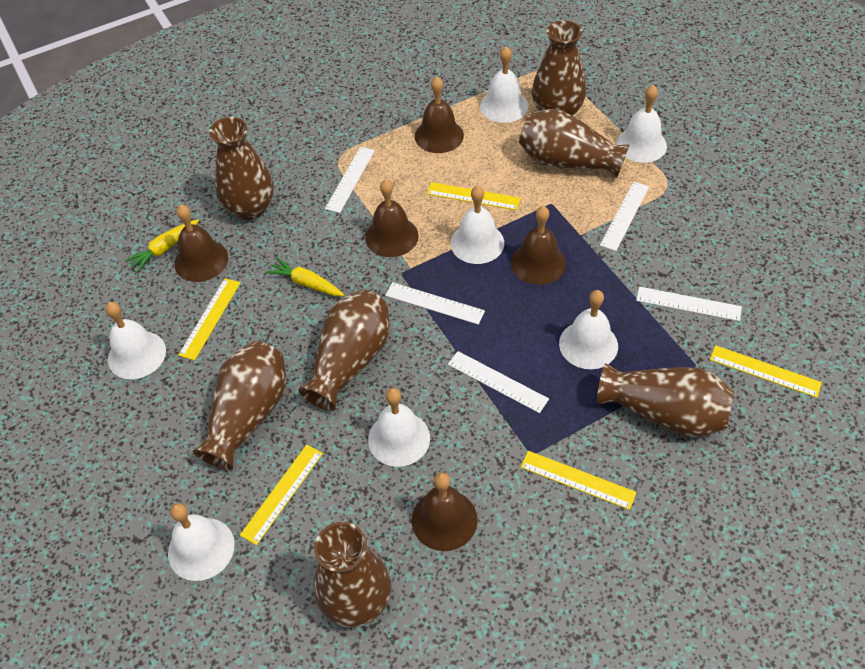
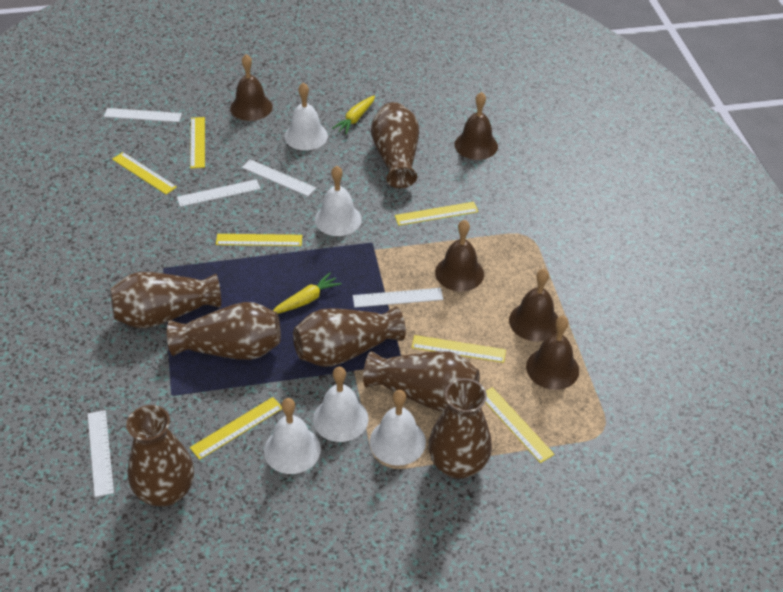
white bell: 7 -> 5
yellow ruler: 5 -> 7

